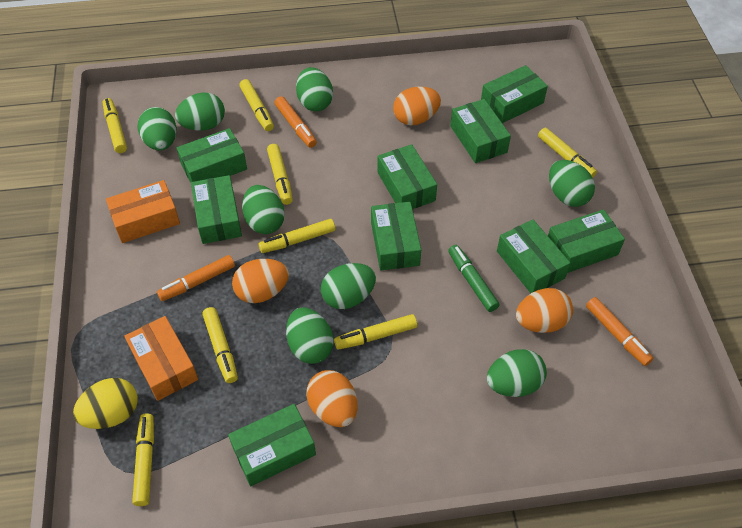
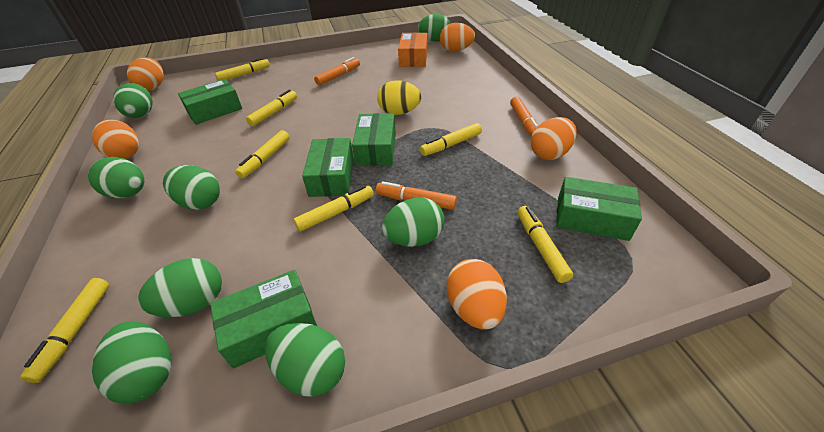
green box: 9 -> 5
green marker: 1 -> 0
orange box: 2 -> 1
orange egg: 4 -> 5
yellow marker: 8 -> 7

